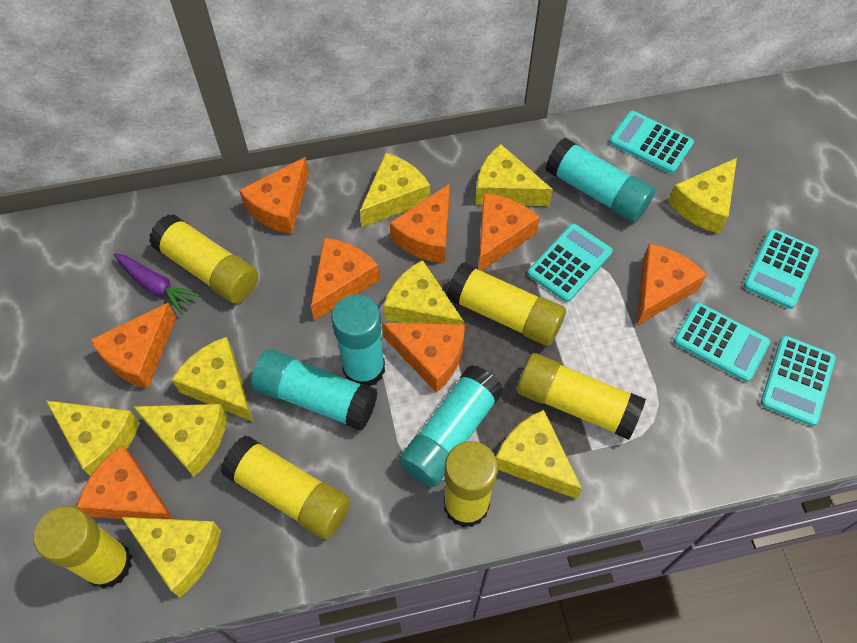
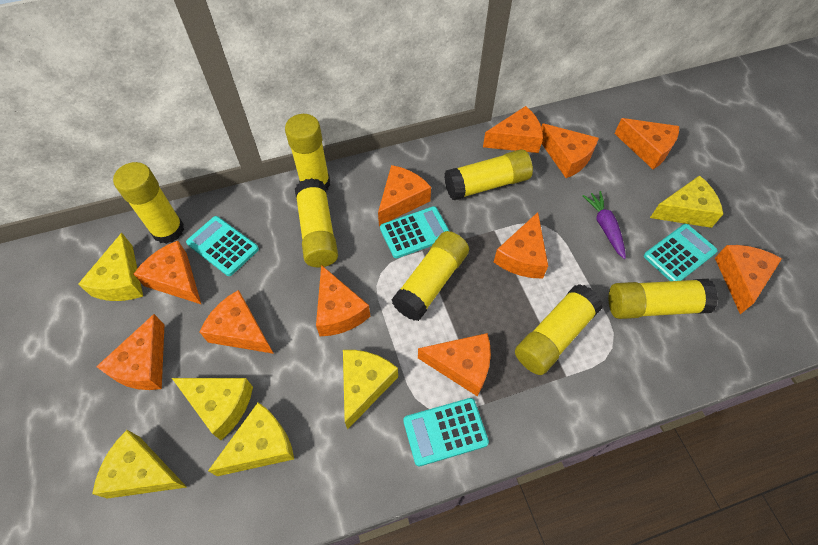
orange cheese: 8 -> 11
turquoise calculator: 5 -> 4
turquoise glue stick: 4 -> 0
yellow cheese: 9 -> 6
yellow glue stick: 6 -> 7

